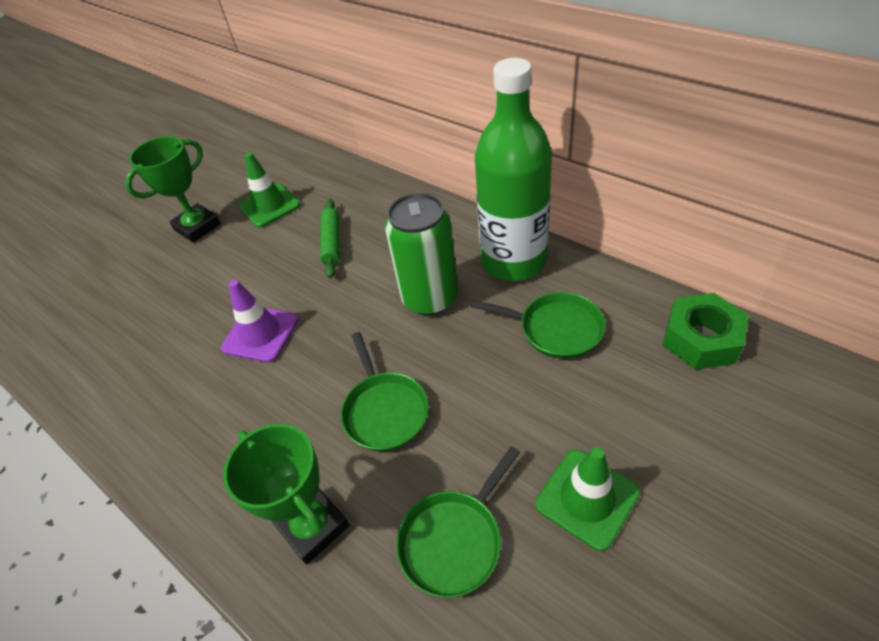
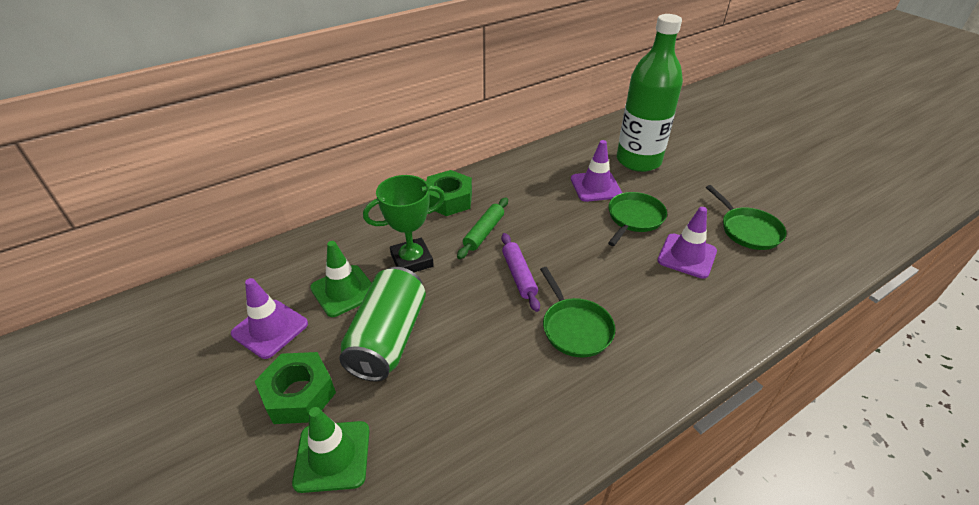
green nut: 1 -> 2
green trophy: 2 -> 1
purple rolling pin: 0 -> 1
purple traffic cone: 1 -> 3

